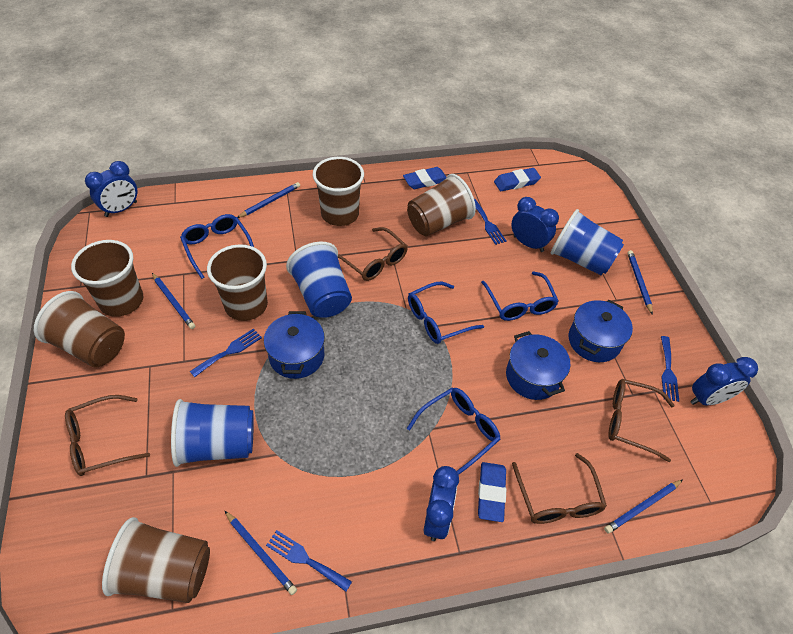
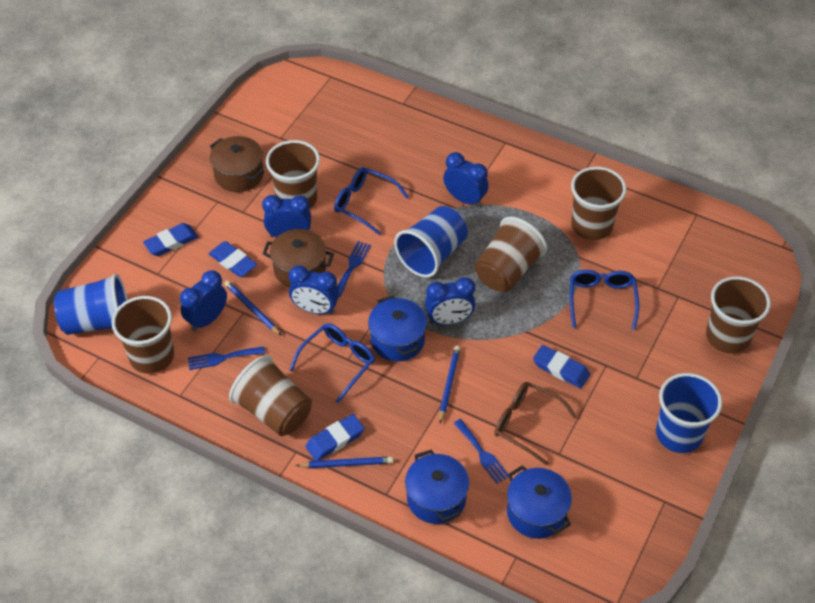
blue clock: 4 -> 5
blue eraser: 3 -> 4
blue fork: 4 -> 3
blue glasses: 4 -> 3
blue pencil: 5 -> 3
brown glasses: 4 -> 1
brown pot: 0 -> 2

